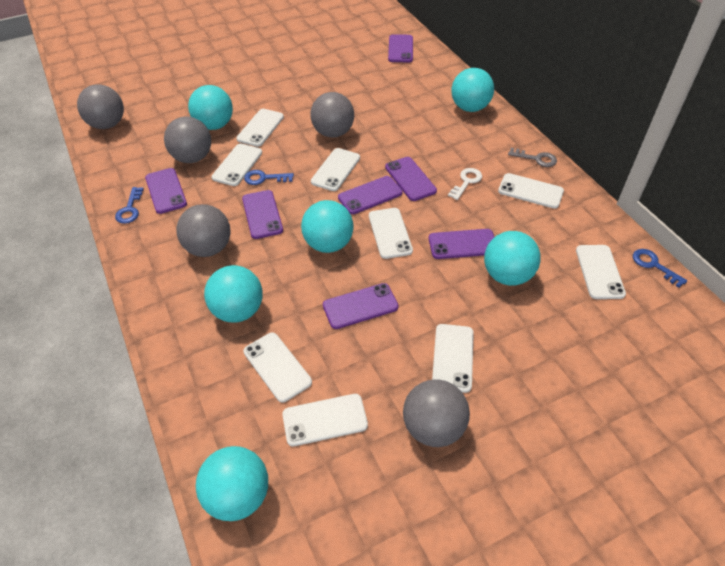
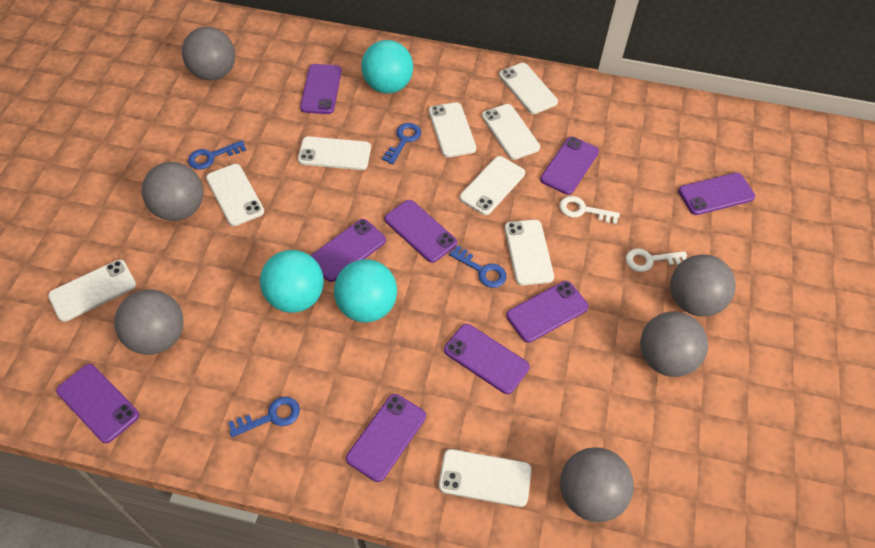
blue key: 3 -> 4
grey ball: 5 -> 6
grey key: 1 -> 0
purple phone: 7 -> 9
turquoise ball: 6 -> 3
white key: 1 -> 2

